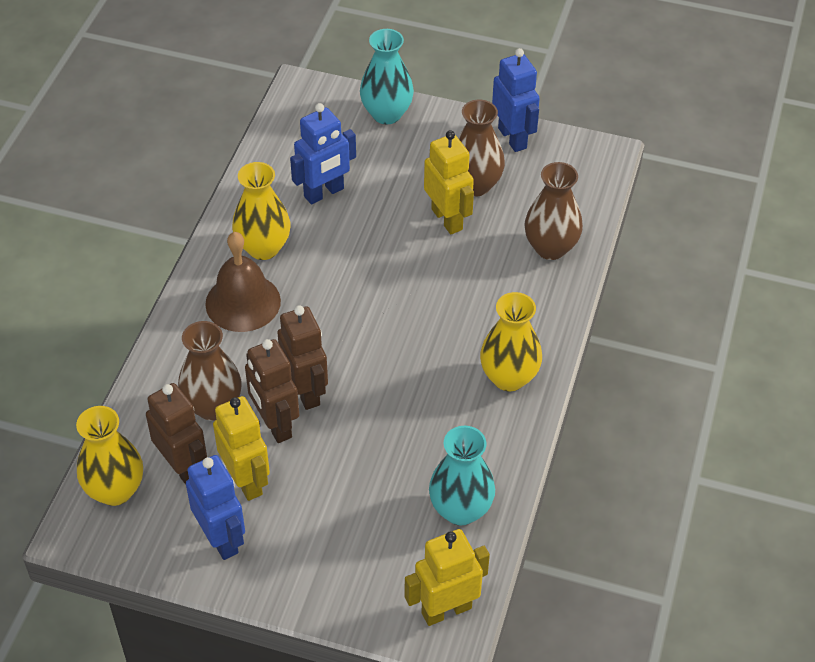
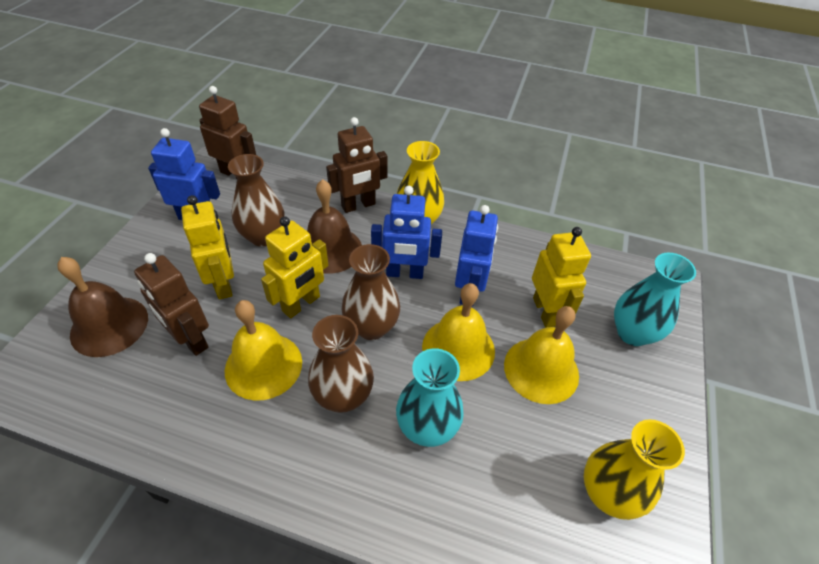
brown bell: 1 -> 2
yellow bell: 0 -> 3
yellow vase: 3 -> 2

